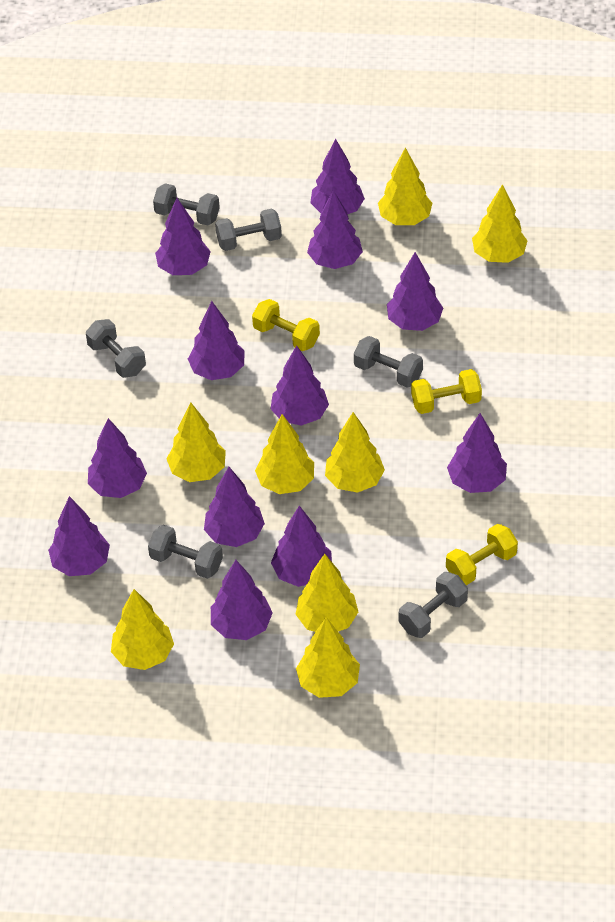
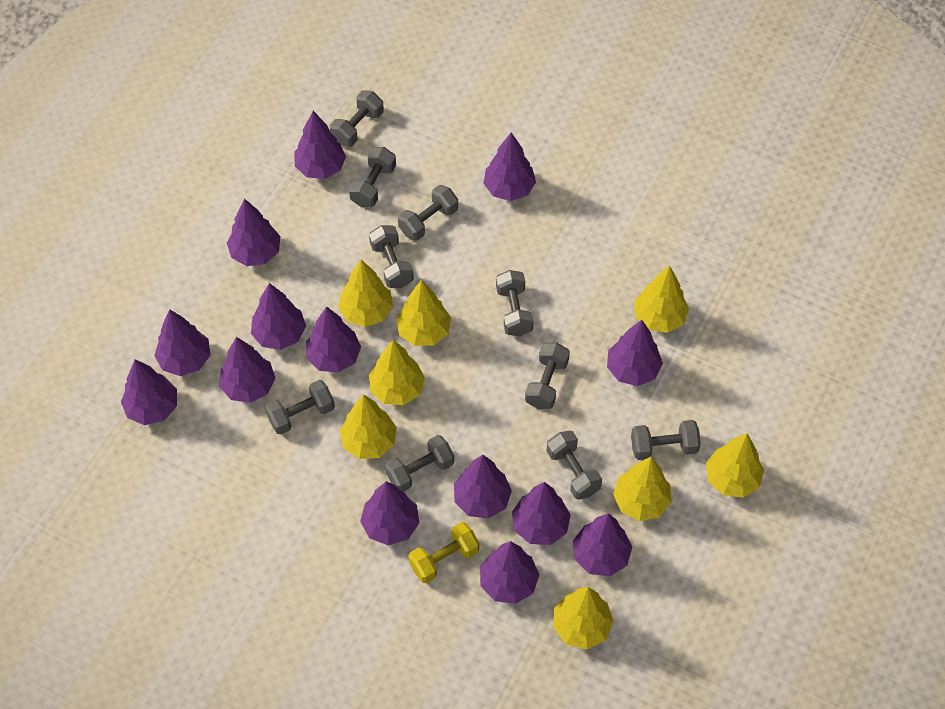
grey dumbbell: 6 -> 10
purple tree: 12 -> 14
yellow dumbbell: 3 -> 1

